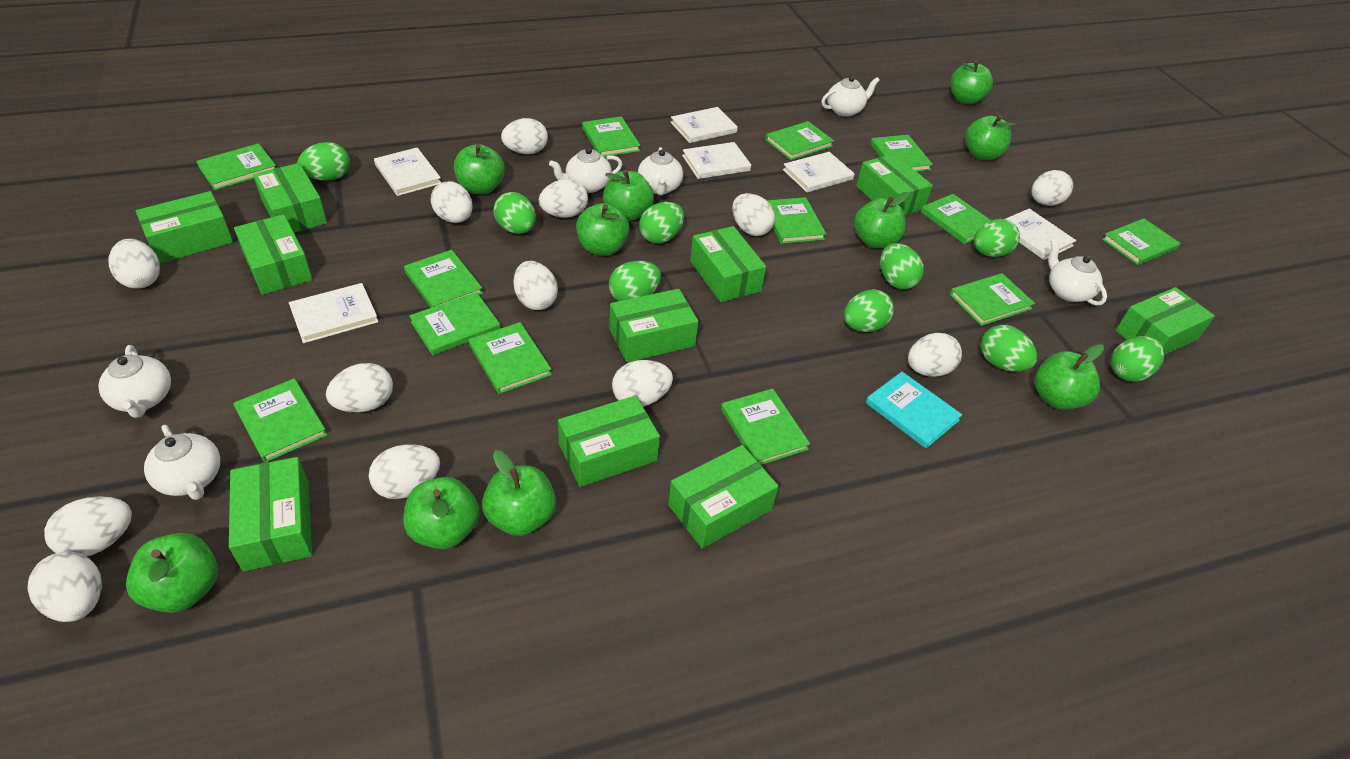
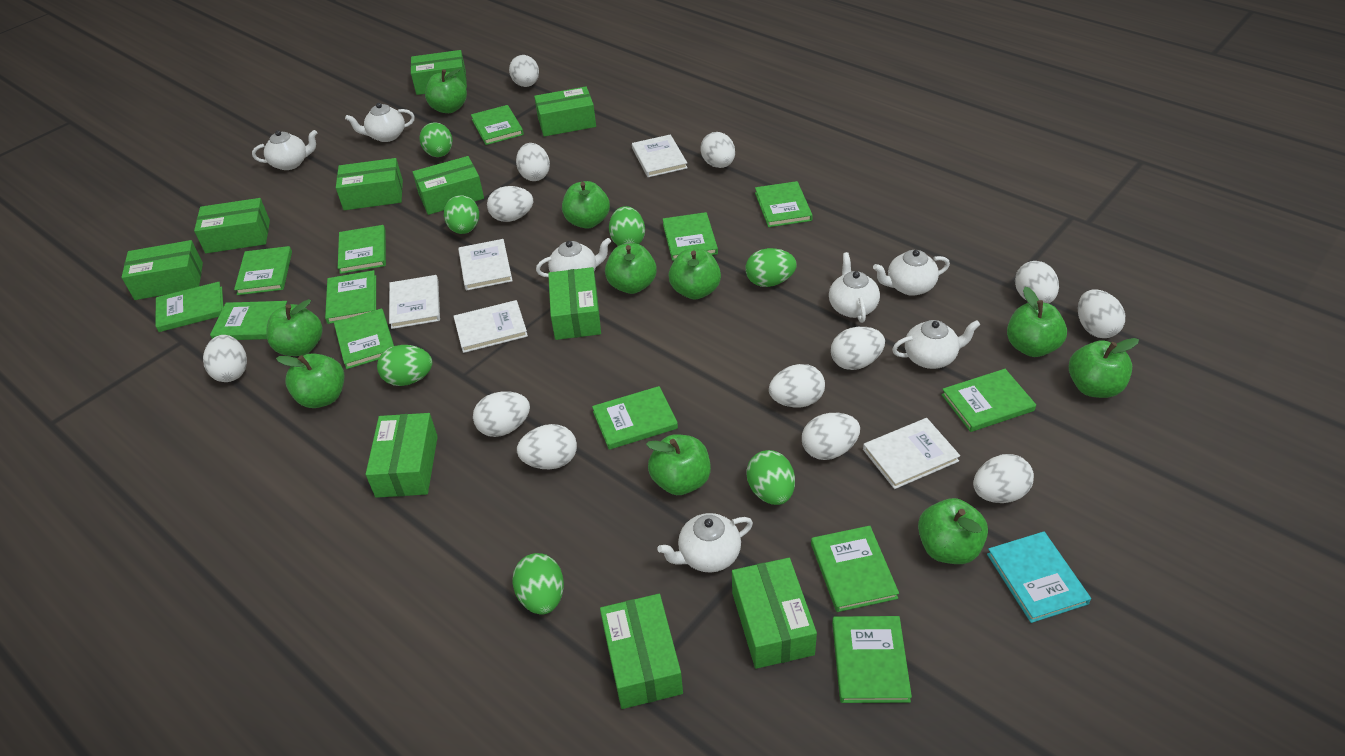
green egg: 9 -> 7
white book: 6 -> 5
white teapot: 6 -> 7

